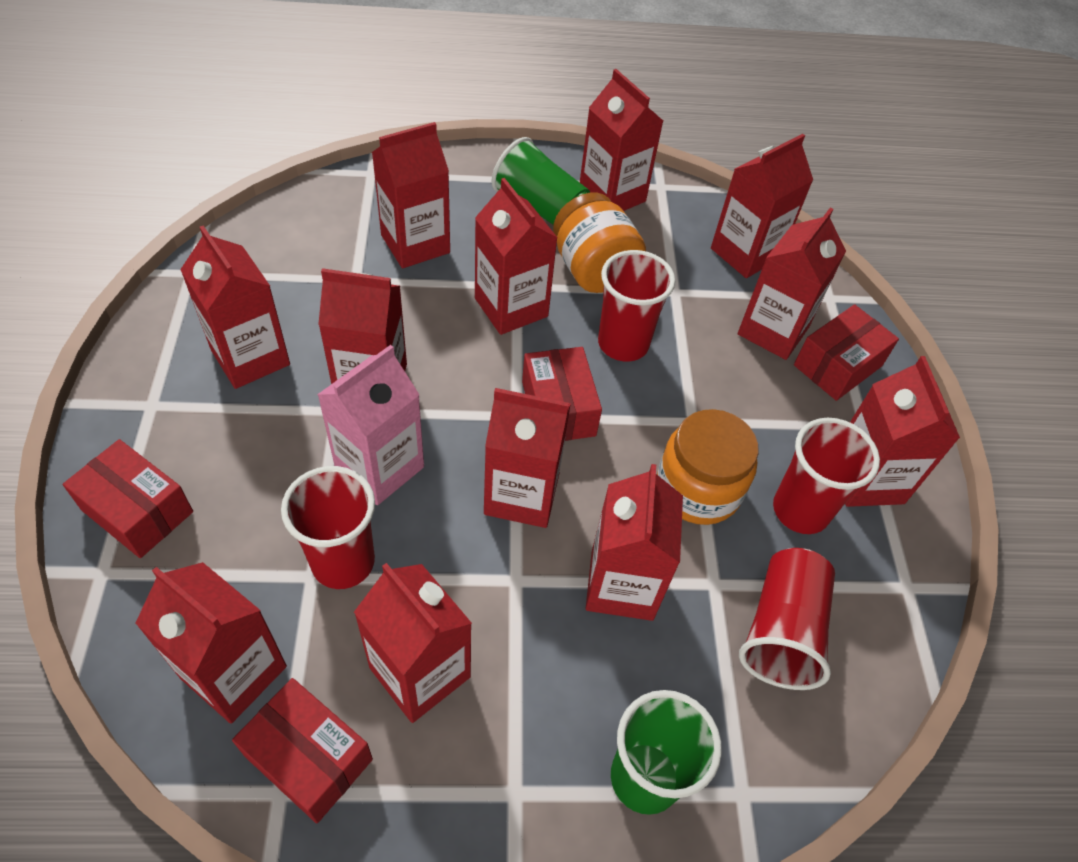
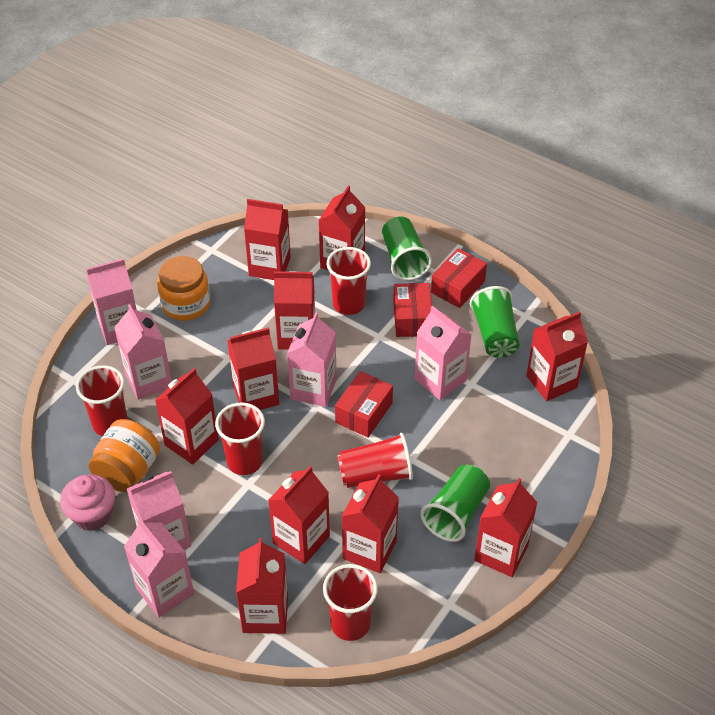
green cup: 2 -> 3
pink carton: 1 -> 6
pink cupcake: 0 -> 1
red box: 4 -> 3
red carton: 12 -> 10
red cup: 4 -> 5

